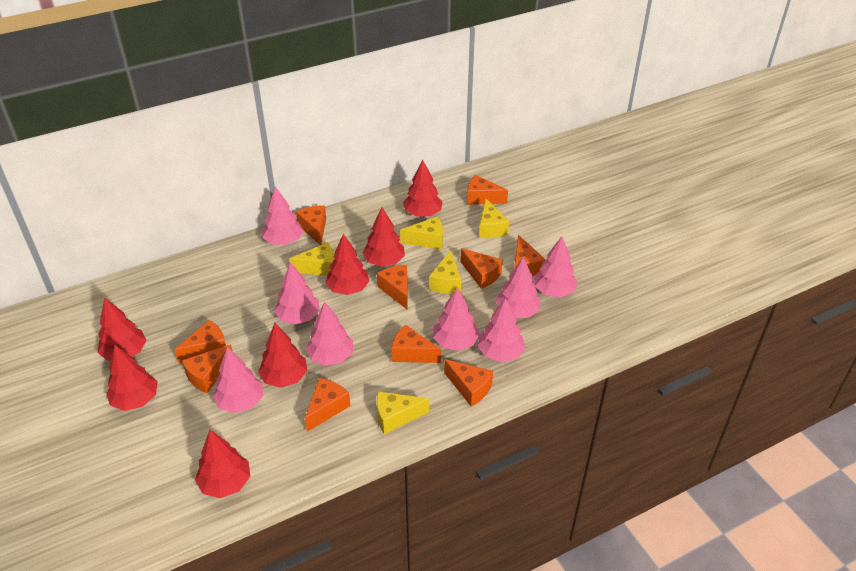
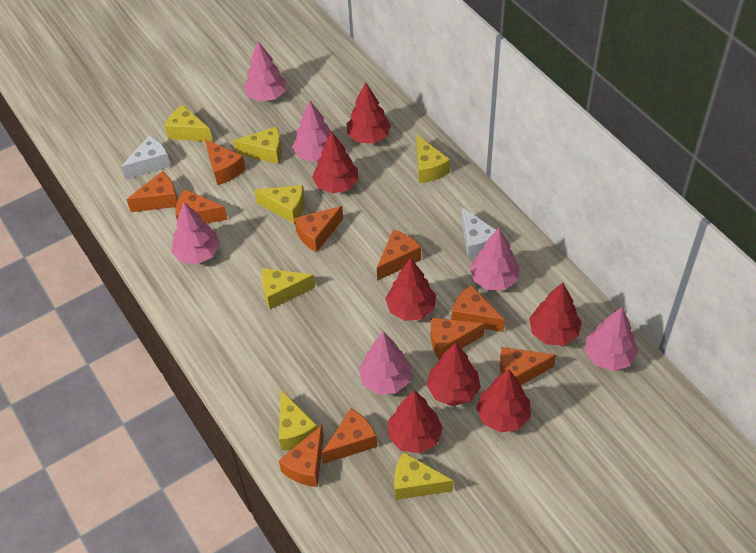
pink tree: 8 -> 6
white cheese: 0 -> 2
yellow cheese: 5 -> 7

